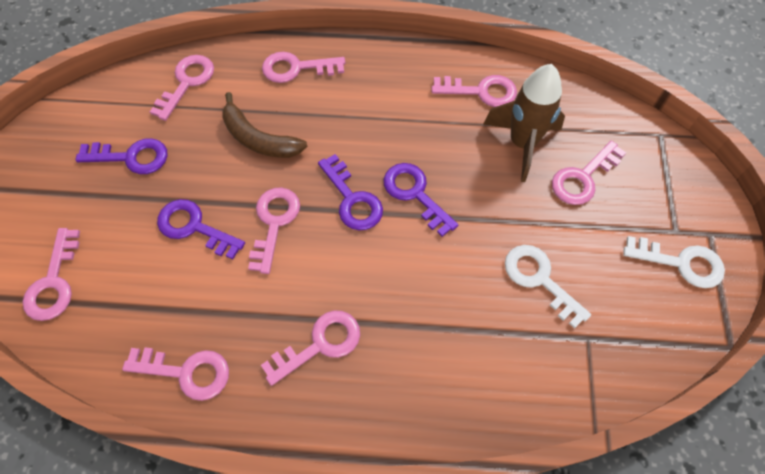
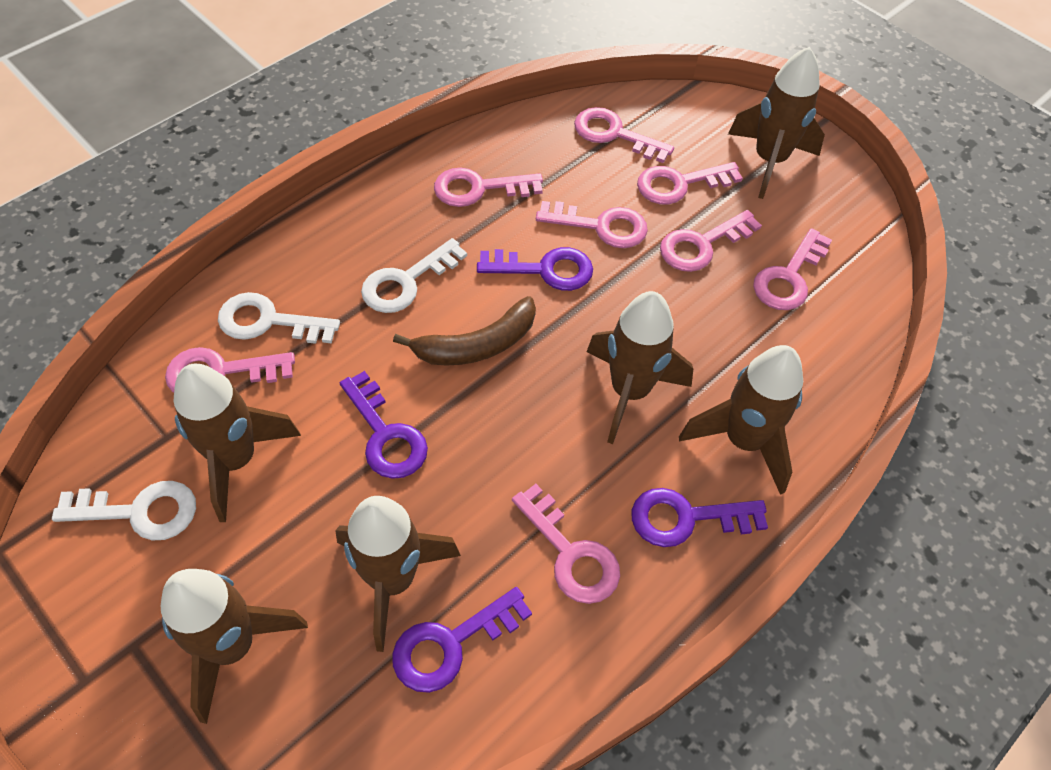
brown rocket: 1 -> 6
white key: 2 -> 3

